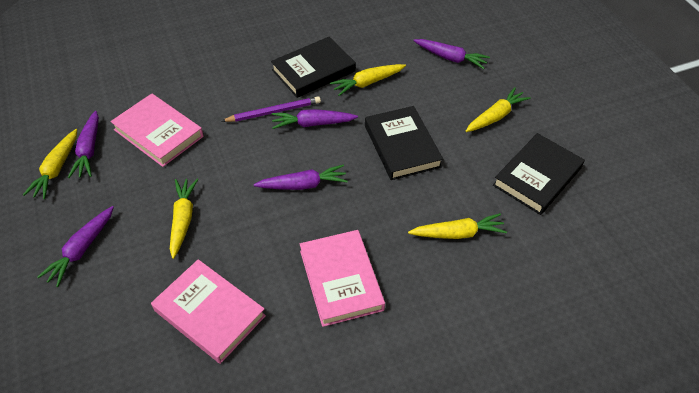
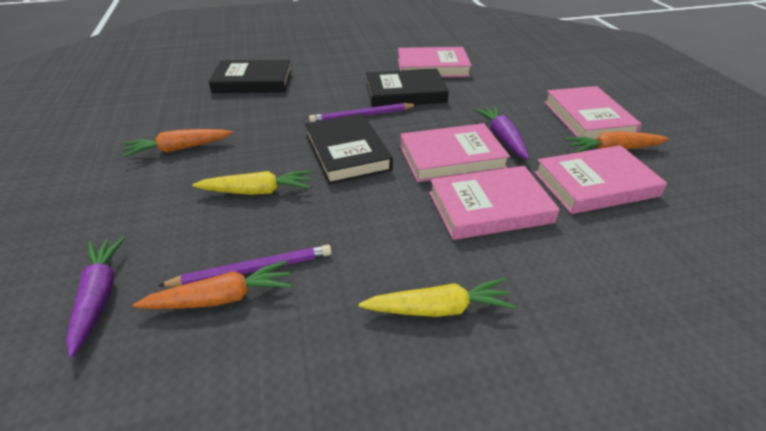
orange carrot: 0 -> 3
pink book: 3 -> 5
purple carrot: 5 -> 2
purple pencil: 1 -> 2
yellow carrot: 5 -> 2

